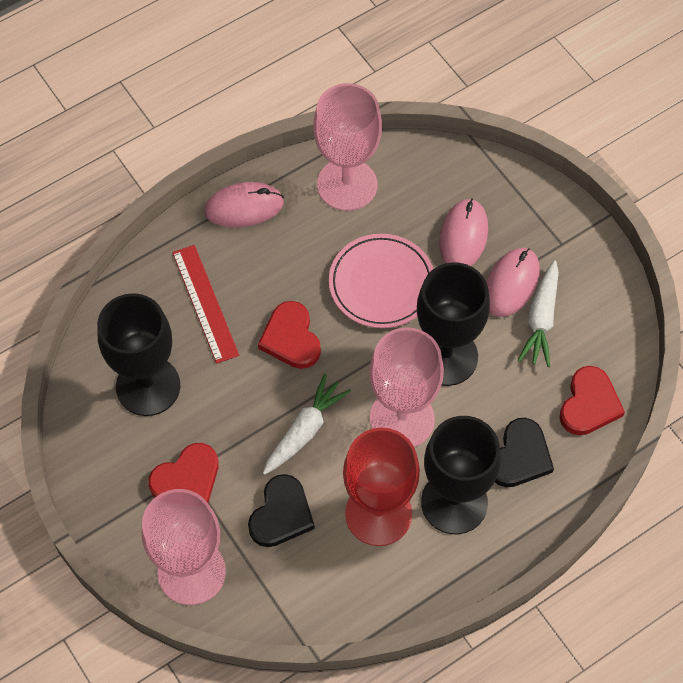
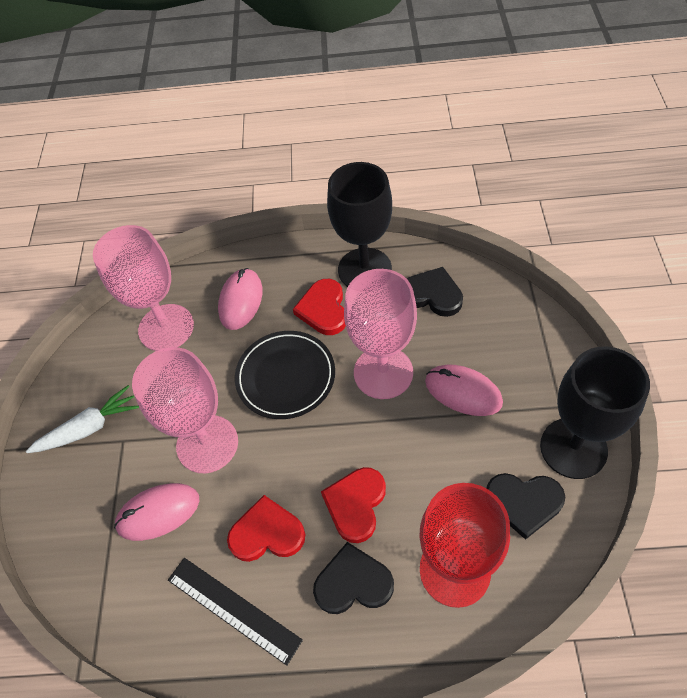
black goblet: 3 -> 2
black heart: 2 -> 3
black plate: 0 -> 1
black ruler: 0 -> 1
pink plate: 1 -> 0
red ruler: 1 -> 0
white carrot: 2 -> 1

